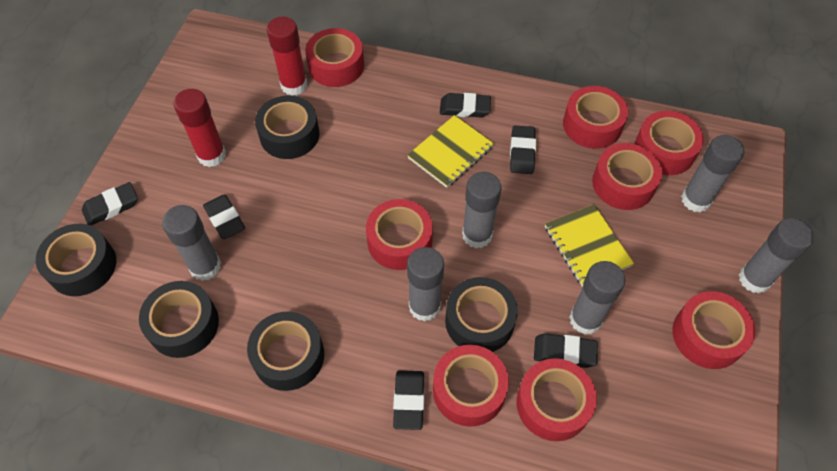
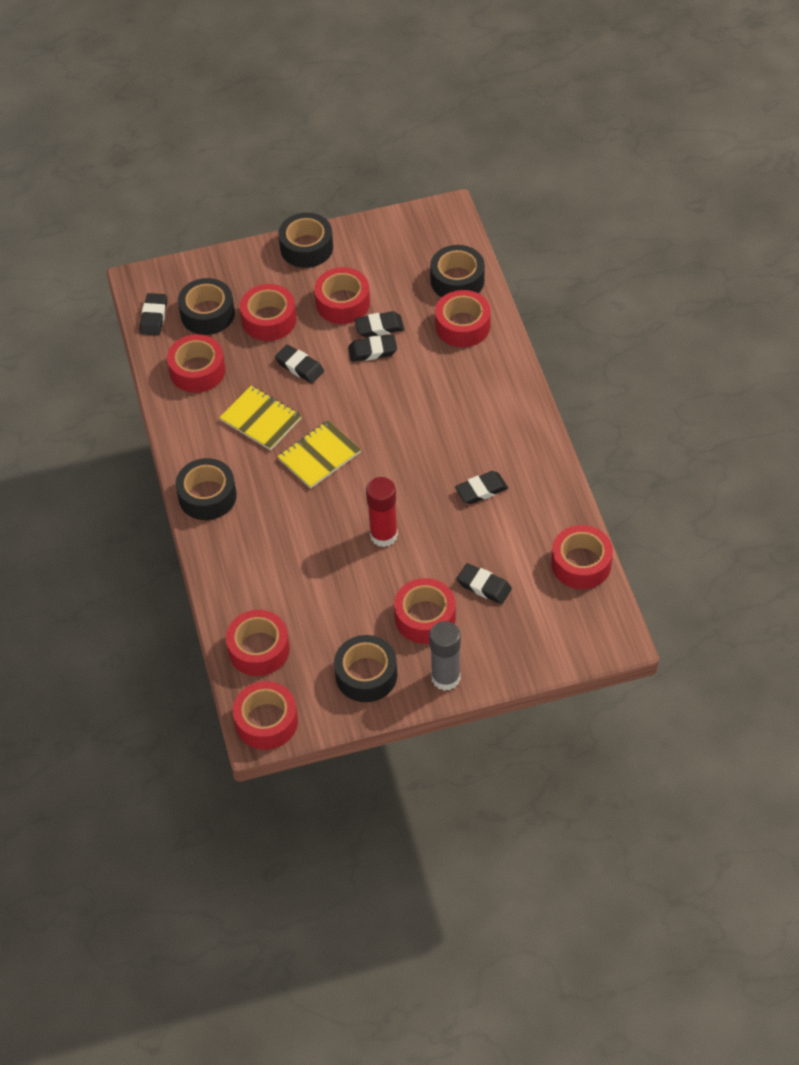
grey glue stick: 6 -> 1
red glue stick: 2 -> 1

